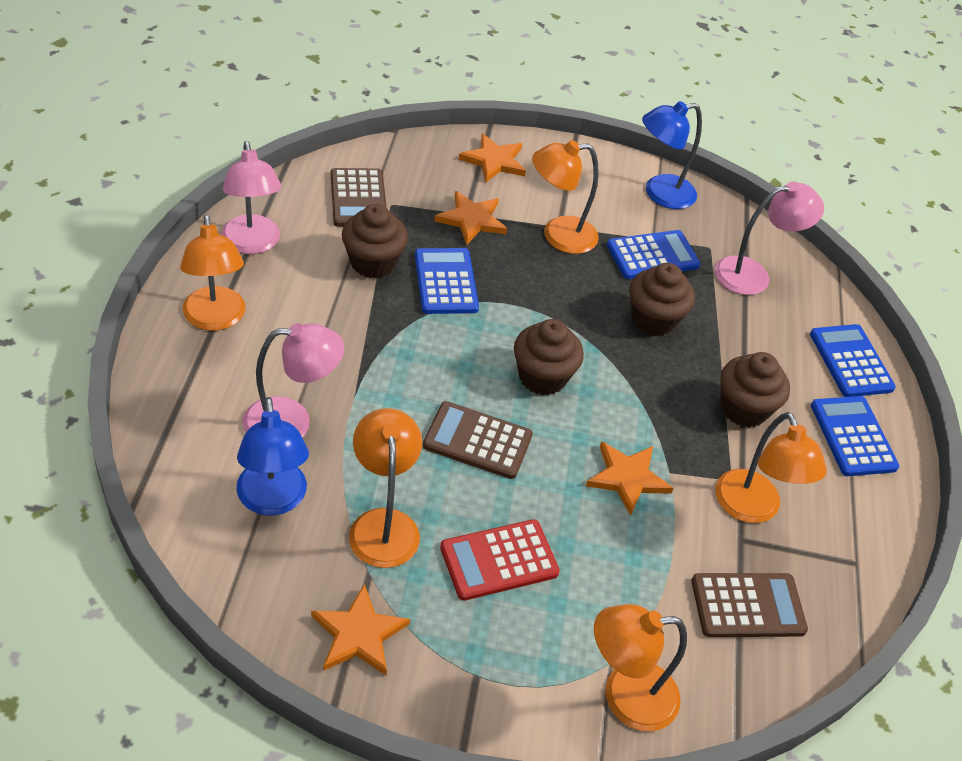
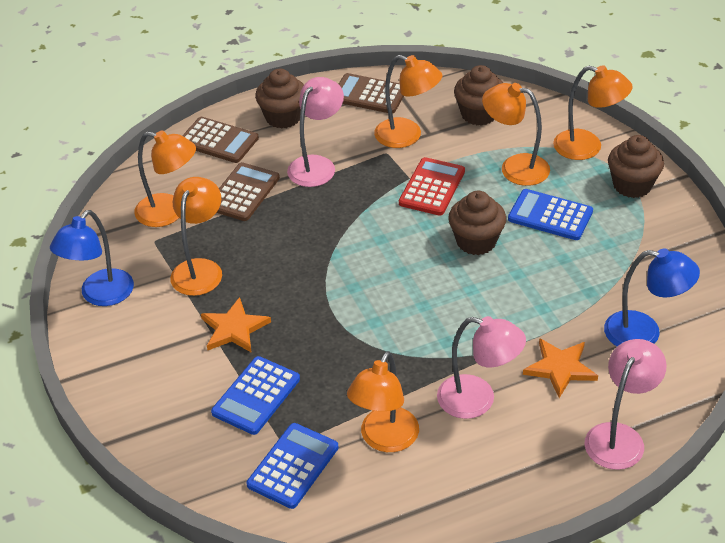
blue calculator: 4 -> 3
orange lamp: 5 -> 6
orange star: 4 -> 2

